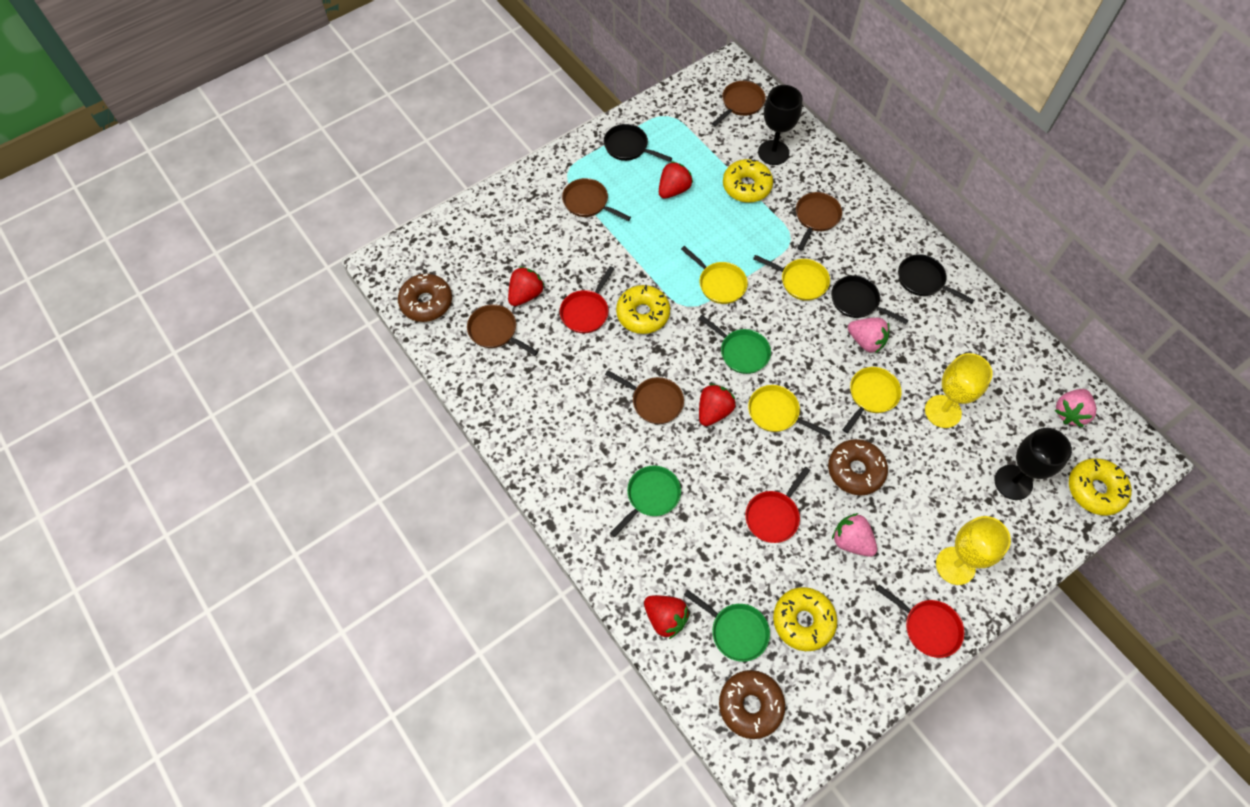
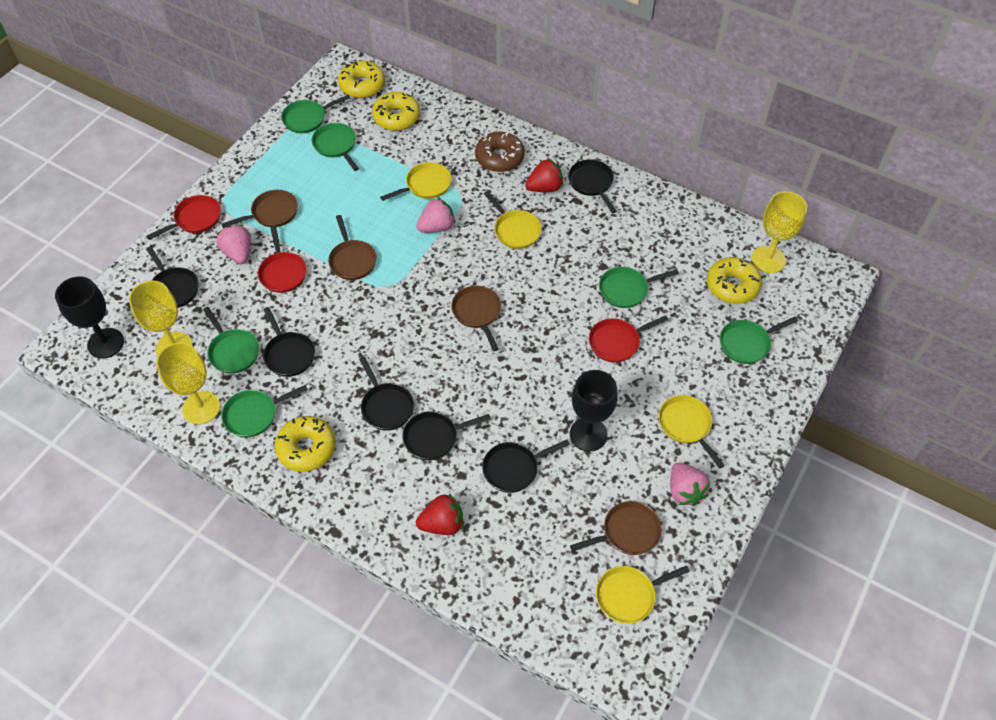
black pan: 3 -> 6
brown donut: 3 -> 1
brown pan: 5 -> 4
green pan: 3 -> 6
red strawberry: 4 -> 2
yellow goblet: 2 -> 3

